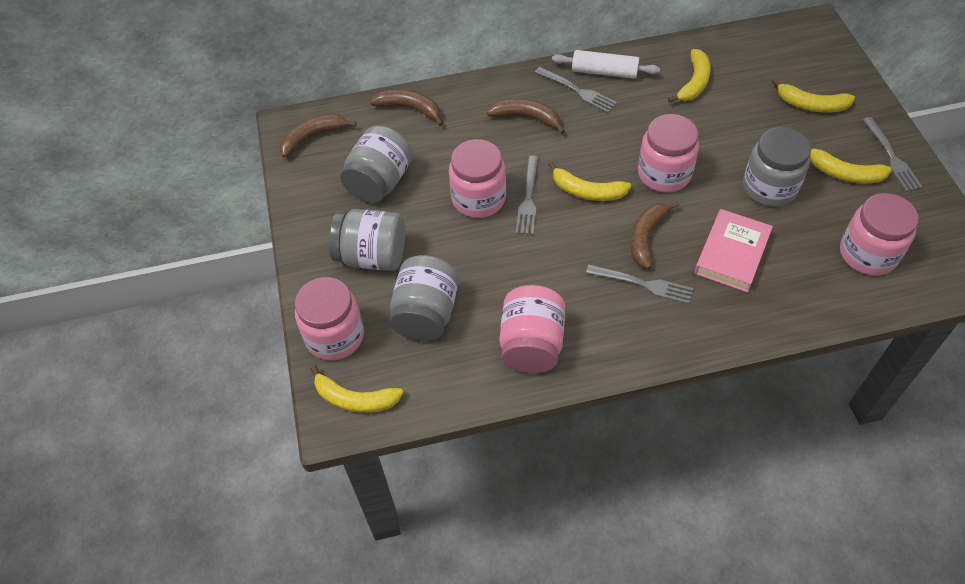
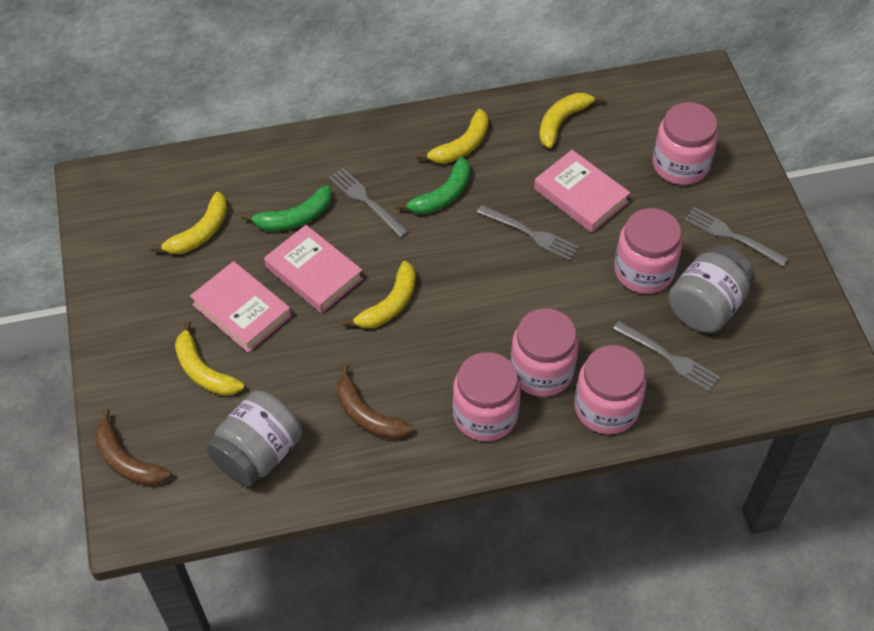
brown banana: 4 -> 2
green banana: 0 -> 2
grey jar: 4 -> 2
pink book: 1 -> 3
white rolling pin: 1 -> 0

